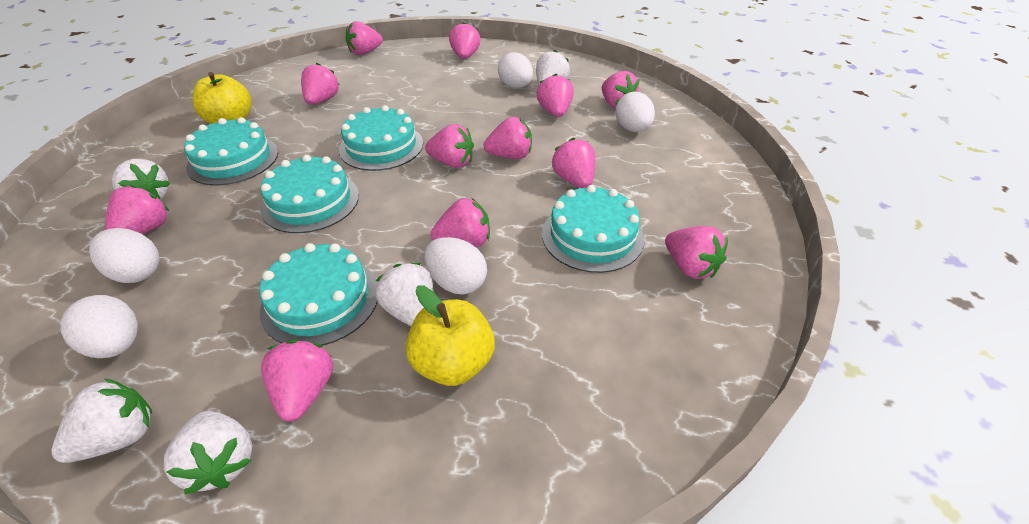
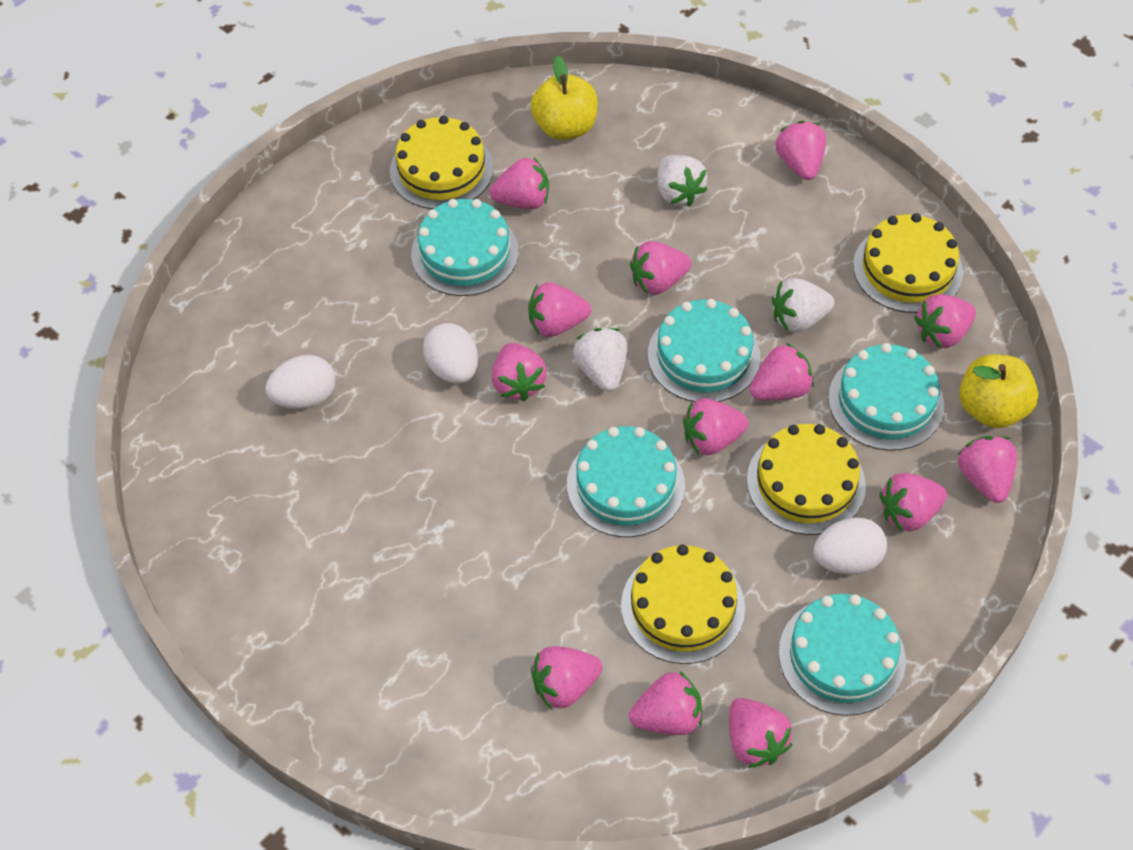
pink strawberry: 12 -> 13
white egg: 5 -> 3
white strawberry: 5 -> 3
yellow cake: 0 -> 4

